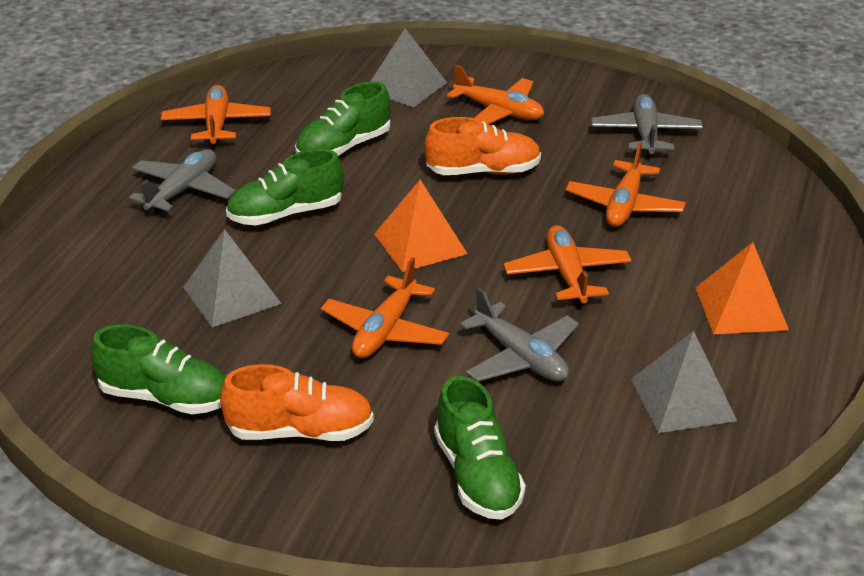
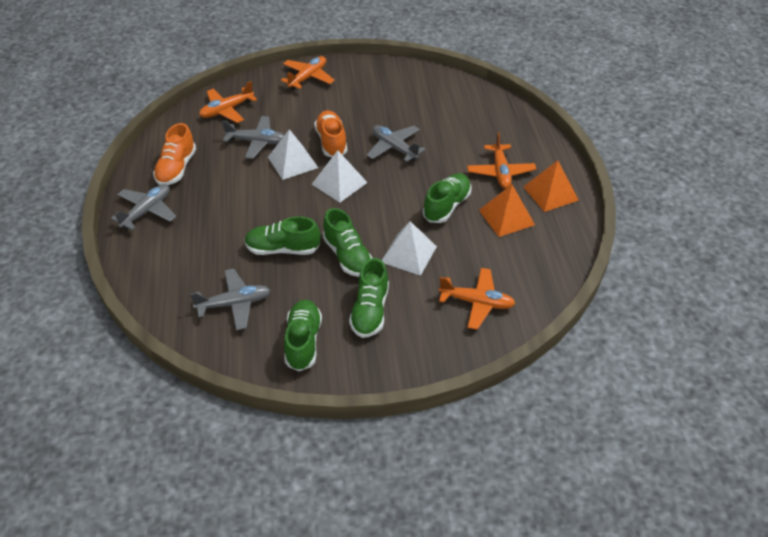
green shoe: 4 -> 5
grey plane: 3 -> 4
grey pyramid: 3 -> 0
orange plane: 5 -> 4
white pyramid: 0 -> 3

